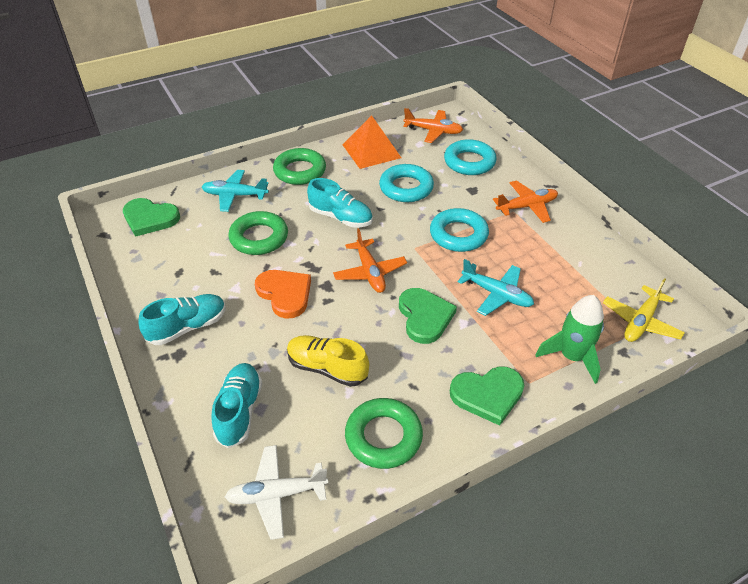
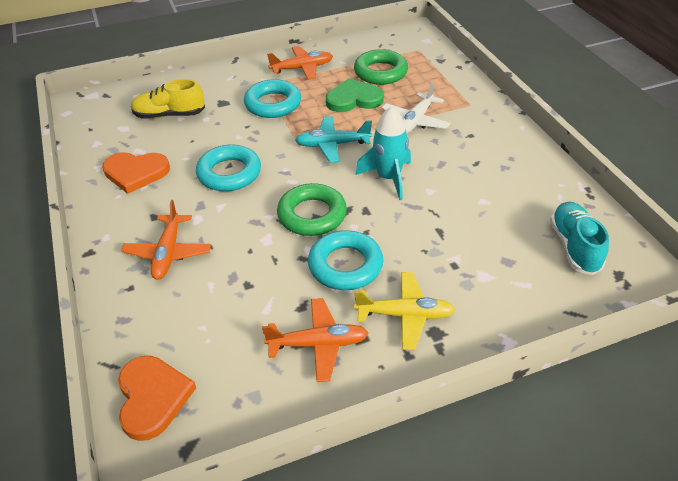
green heart: 3 -> 1
green ring: 3 -> 2
green rocket: 1 -> 0
orange heart: 1 -> 2
orange pyramid: 1 -> 0
turquoise plane: 2 -> 1
turquoise rocket: 0 -> 1
turquoise shoe: 3 -> 1

